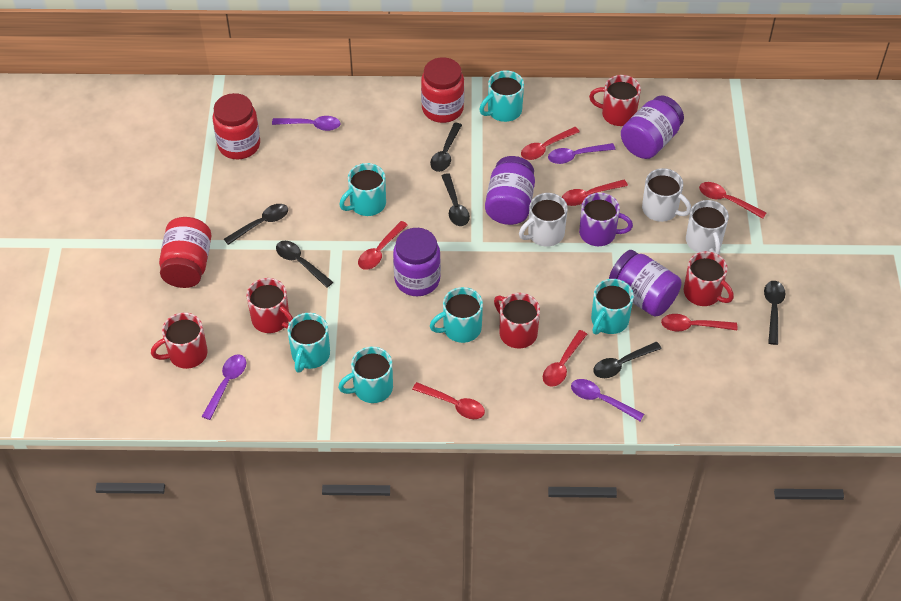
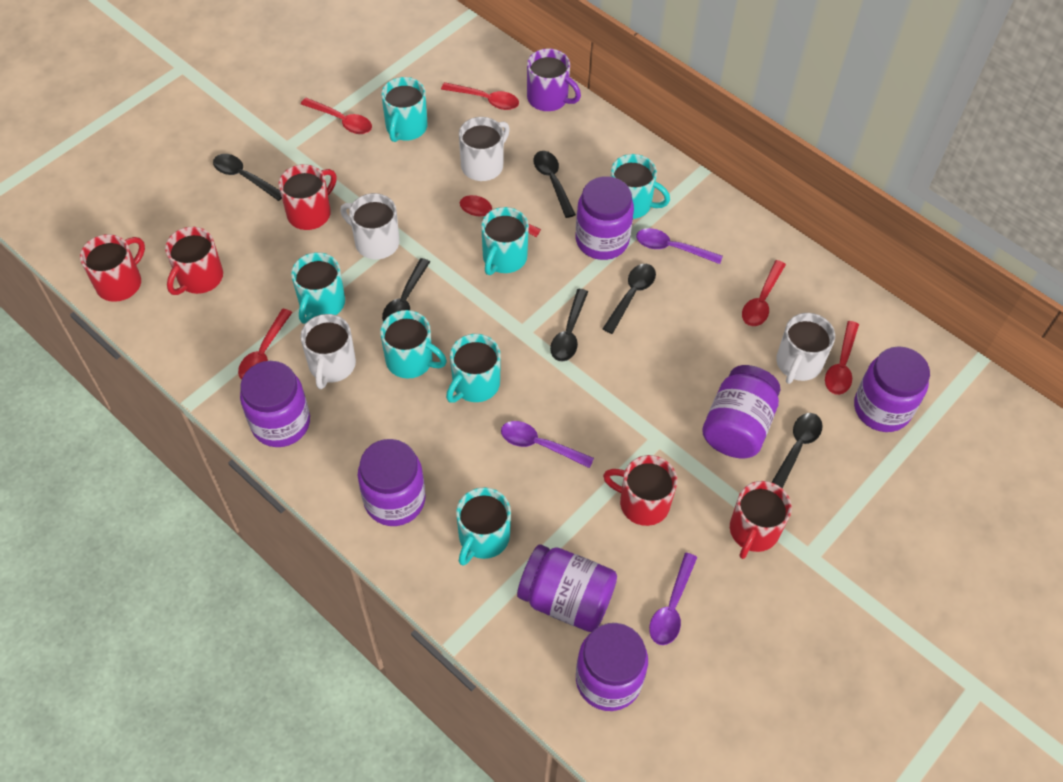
purple jar: 4 -> 7
purple spoon: 4 -> 3
red jar: 3 -> 0
red spoon: 7 -> 6
turquoise mug: 6 -> 7
white mug: 3 -> 4

